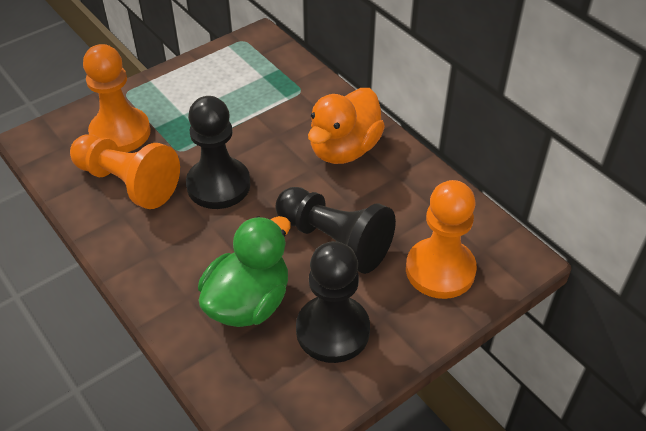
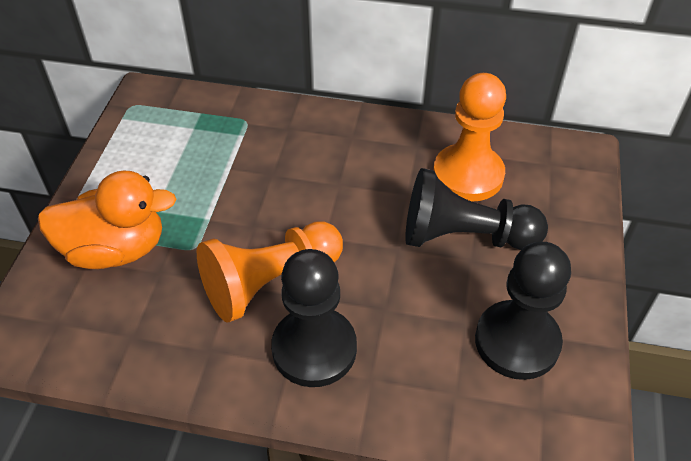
green duck: 1 -> 0
orange pawn: 3 -> 2

